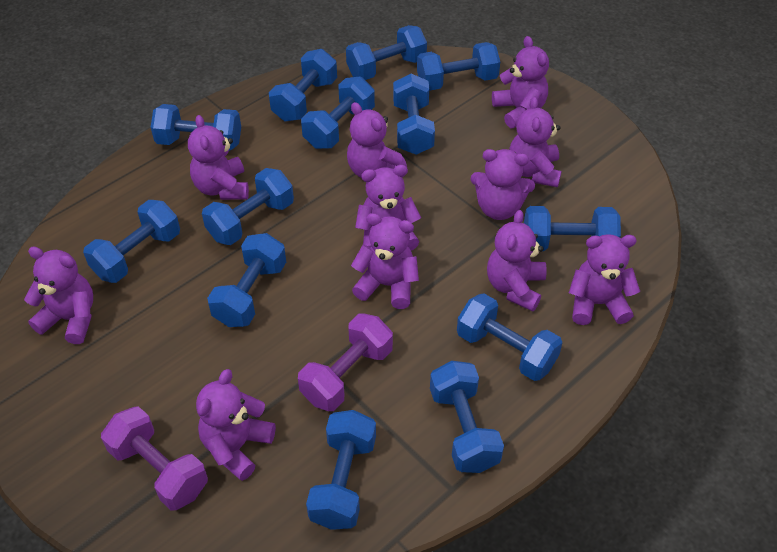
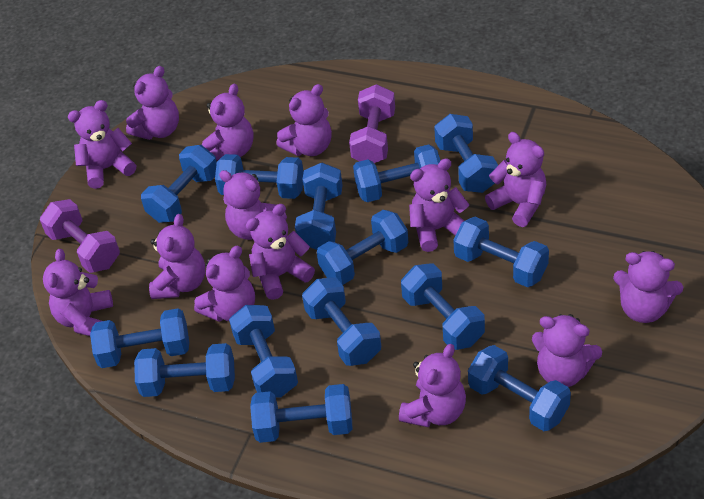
blue dumbbell: 13 -> 14
purple teddy bear: 11 -> 14

